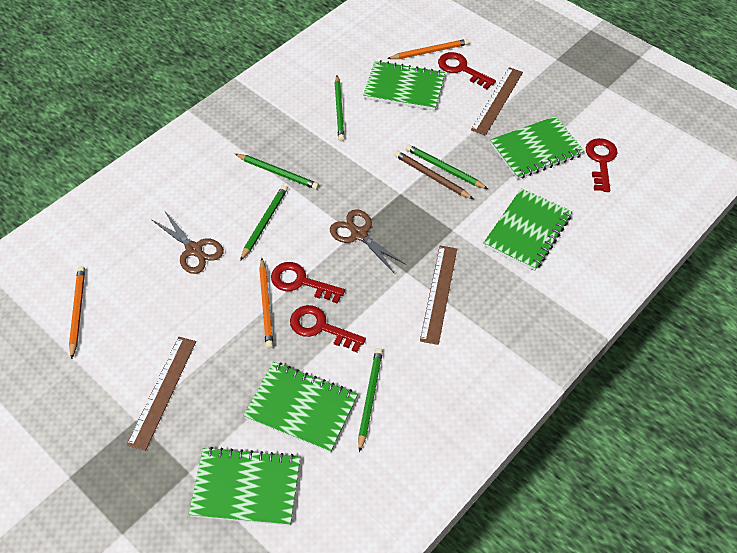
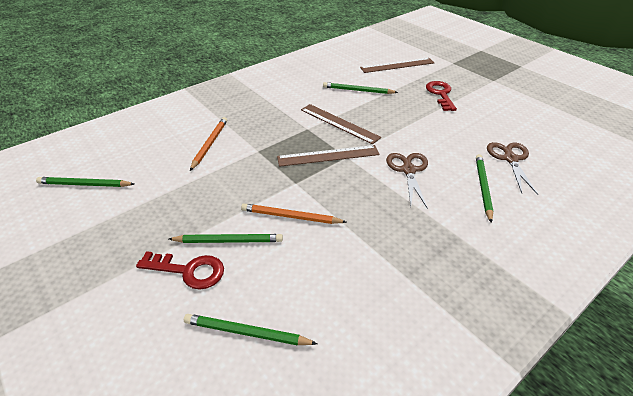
brown pencil: 1 -> 0
green notebook: 5 -> 0
orange pencil: 3 -> 2
red key: 4 -> 2

